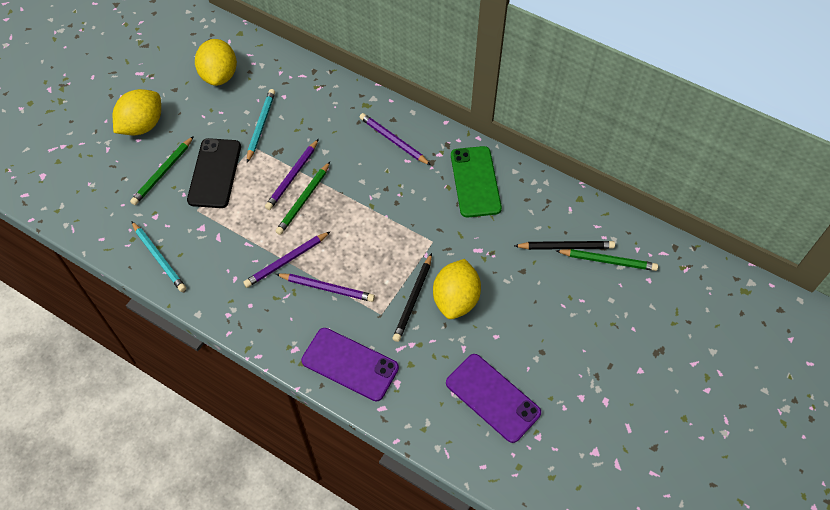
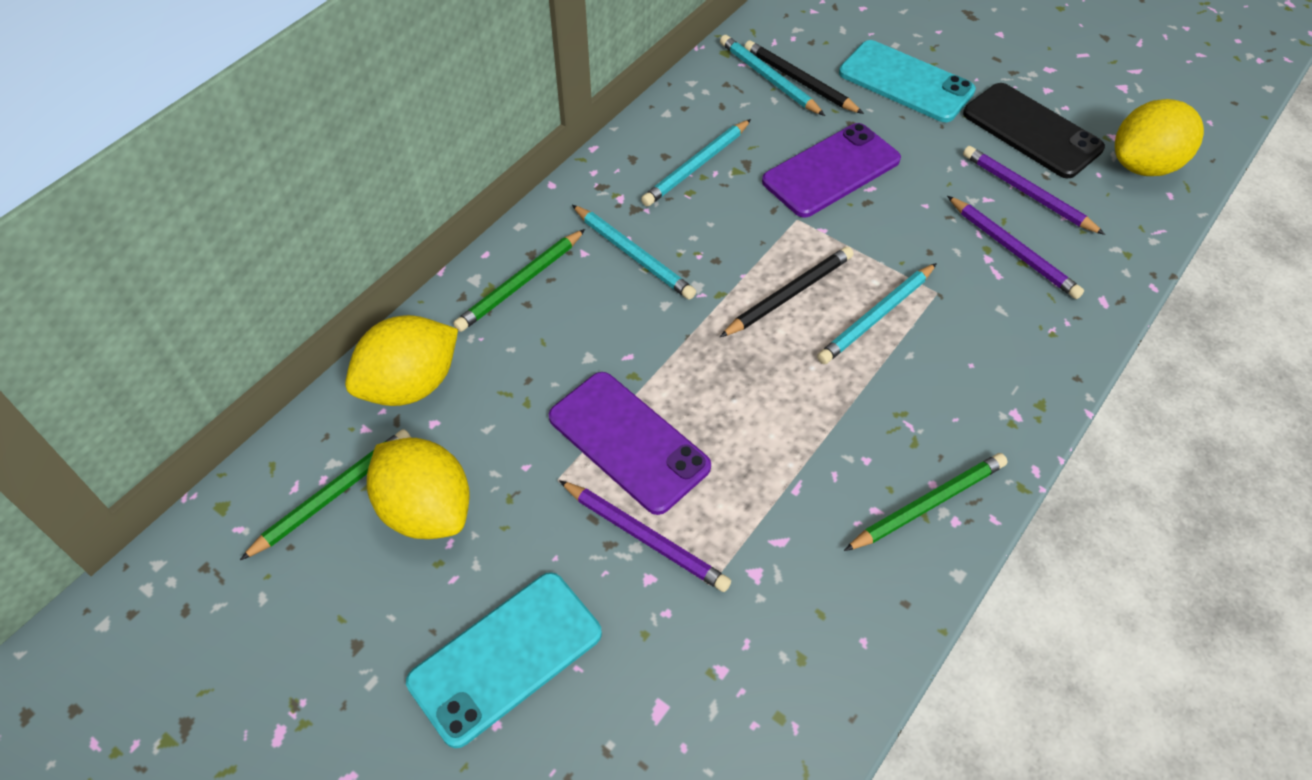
green phone: 1 -> 0
purple pencil: 4 -> 3
turquoise pencil: 2 -> 4
turquoise phone: 0 -> 2

